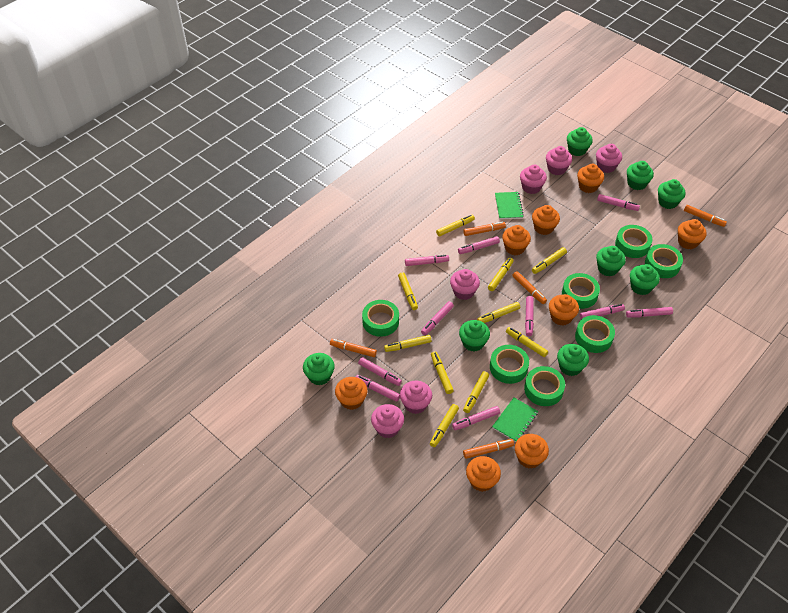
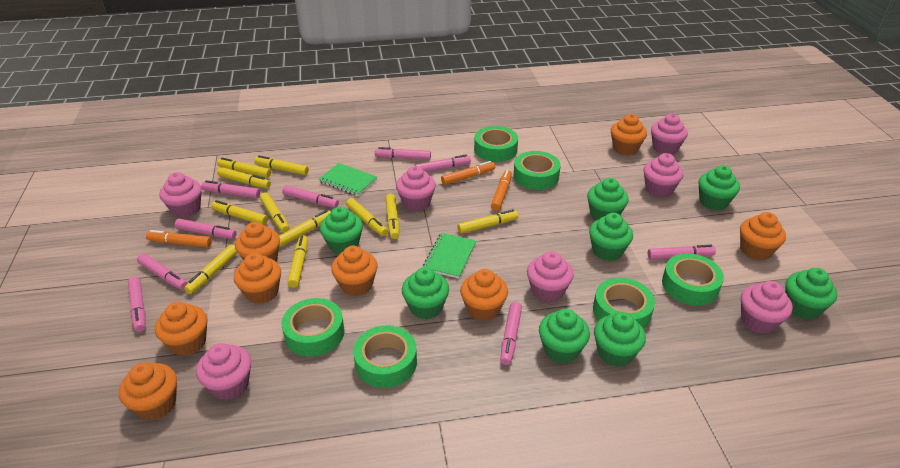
green tape: 7 -> 6
orange marker: 5 -> 3
pink cupcake: 6 -> 7
pink marker: 10 -> 9
yellow marker: 10 -> 11

